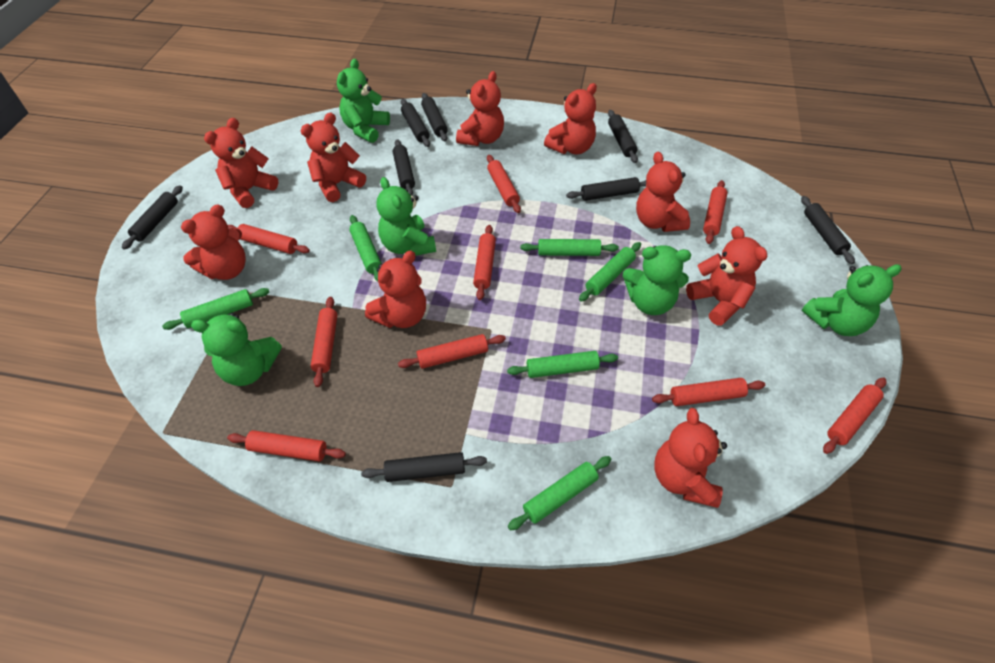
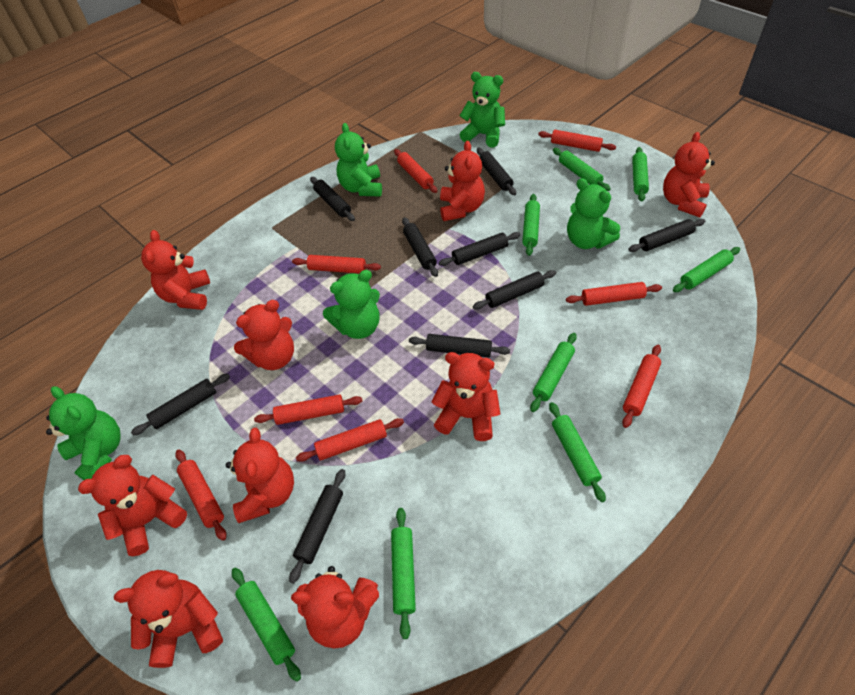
black rolling pin: 8 -> 9
green rolling pin: 6 -> 8
red rolling pin: 9 -> 8

